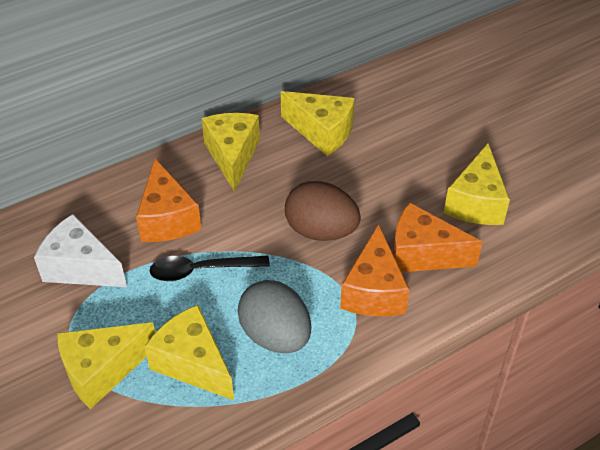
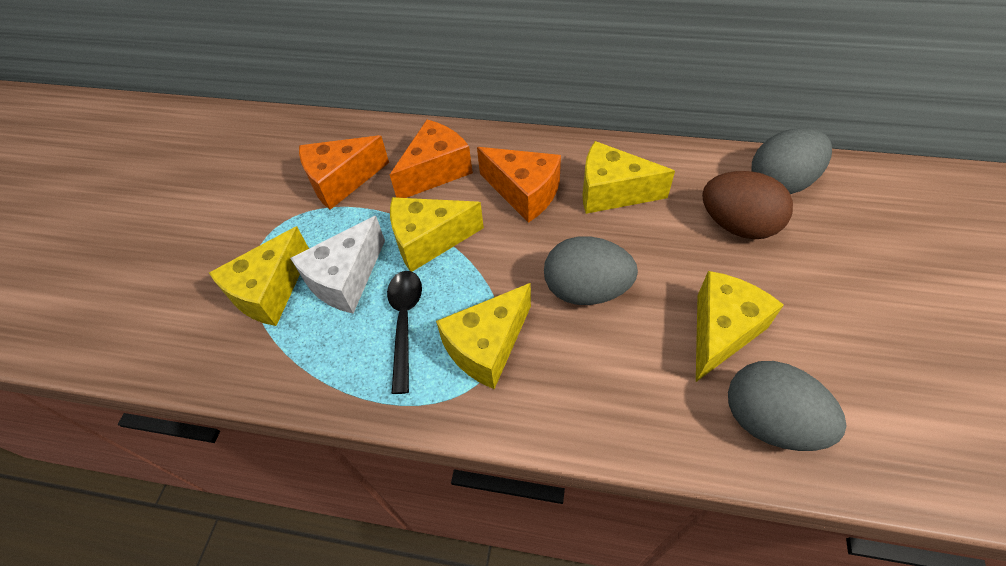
grey egg: 1 -> 3

